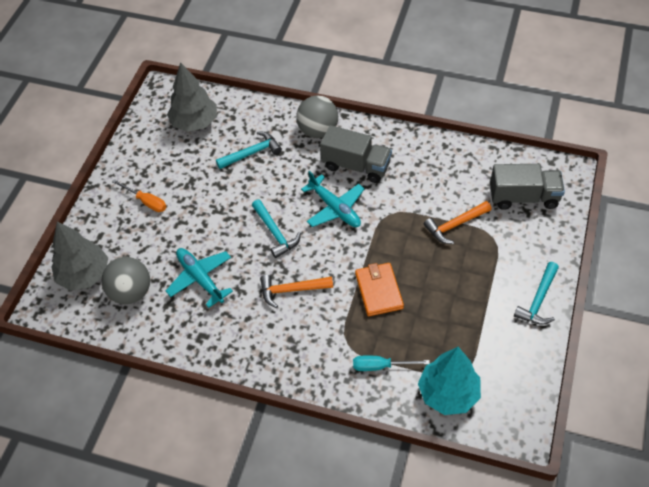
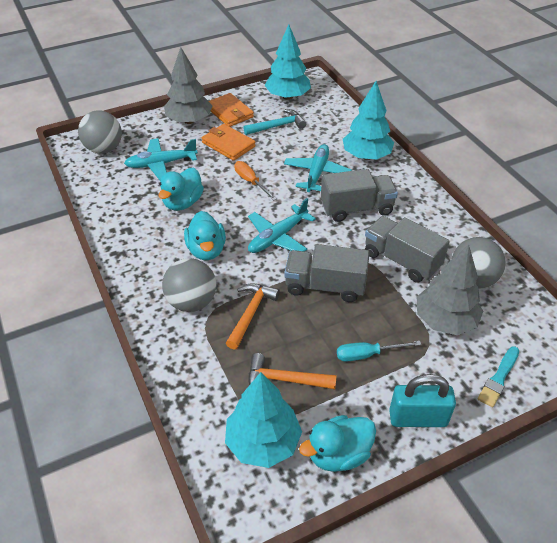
grey ball: 2 -> 3
grey truck: 2 -> 3
orange wallet: 1 -> 2
turquoise brush: 0 -> 1
turquoise duck: 0 -> 3
turquoise hammer: 3 -> 1
turquoise padlock: 0 -> 1
turquoise plane: 2 -> 3
turquoise tree: 1 -> 3

